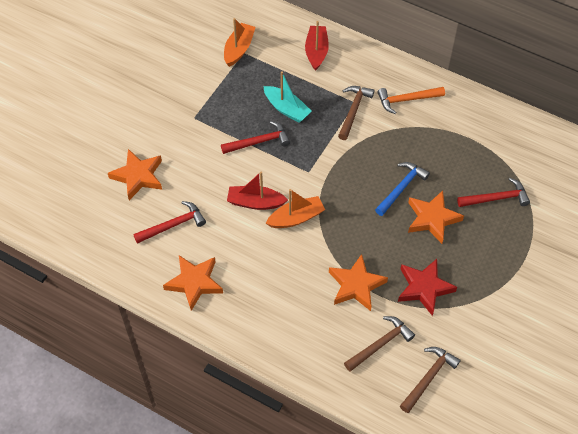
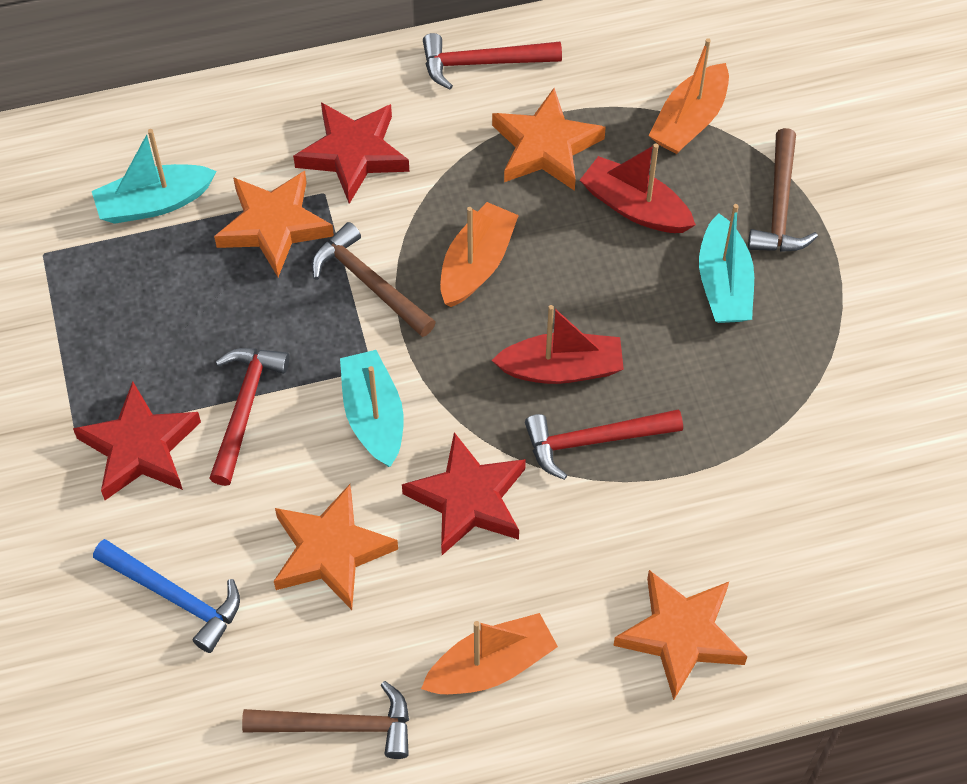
orange boat: 2 -> 3
orange hammer: 1 -> 0
red star: 1 -> 3
turquoise boat: 1 -> 3

